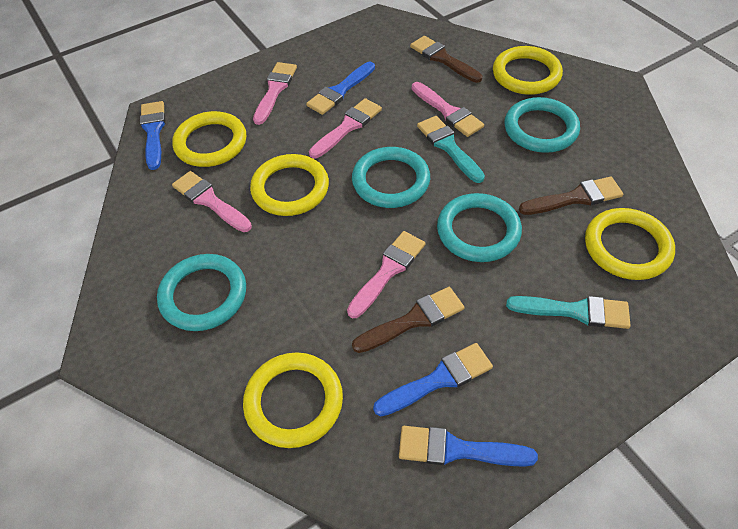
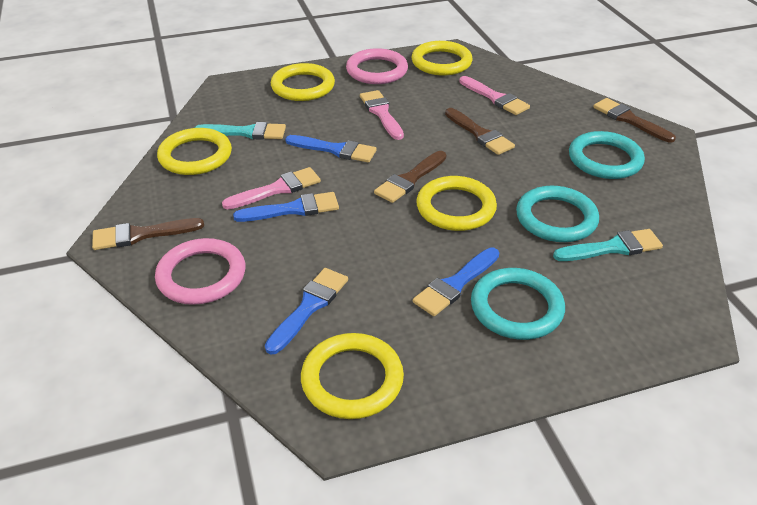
brown brush: 3 -> 4
pink brush: 5 -> 3
pink ring: 0 -> 2
turquoise ring: 4 -> 3

